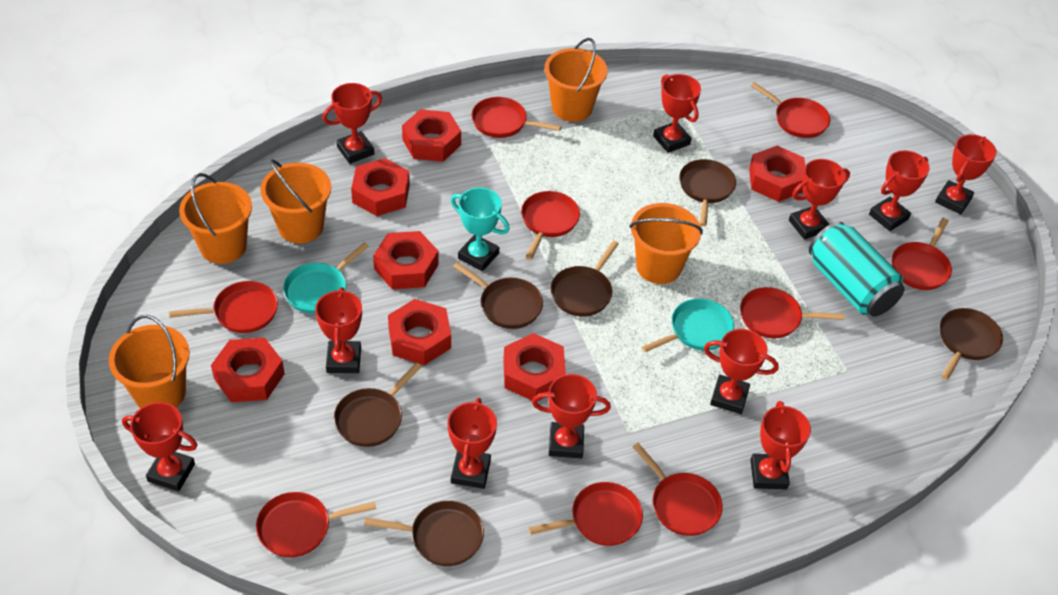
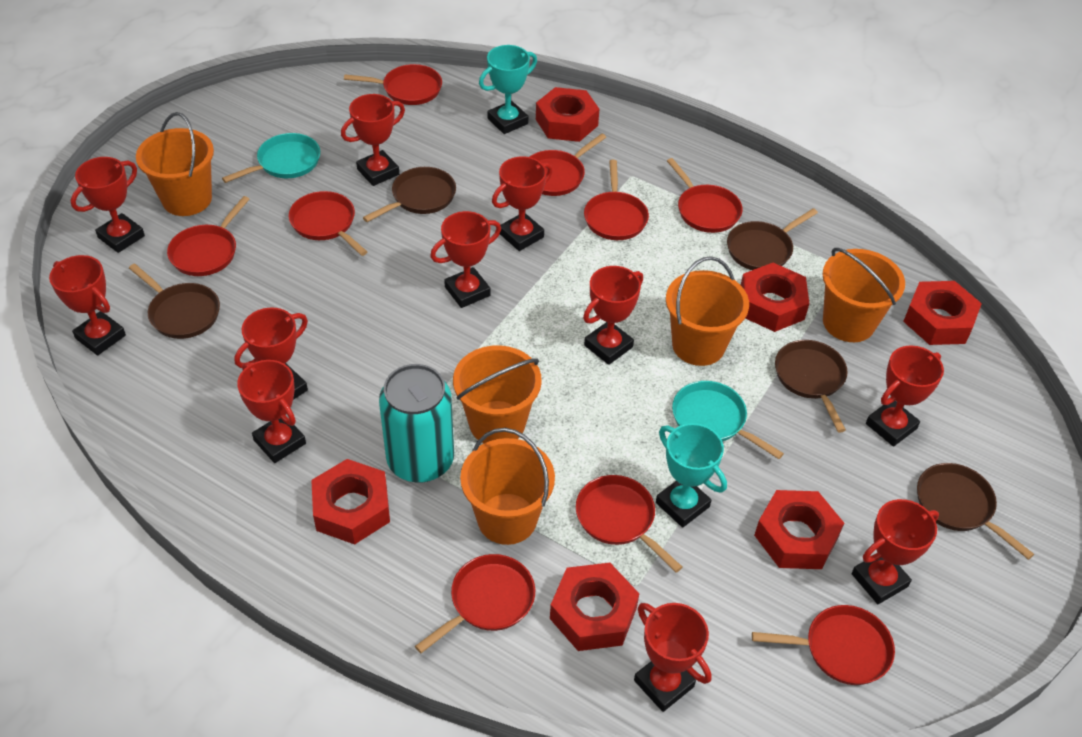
brown pan: 6 -> 5
red nut: 7 -> 6
turquoise trophy: 1 -> 2

